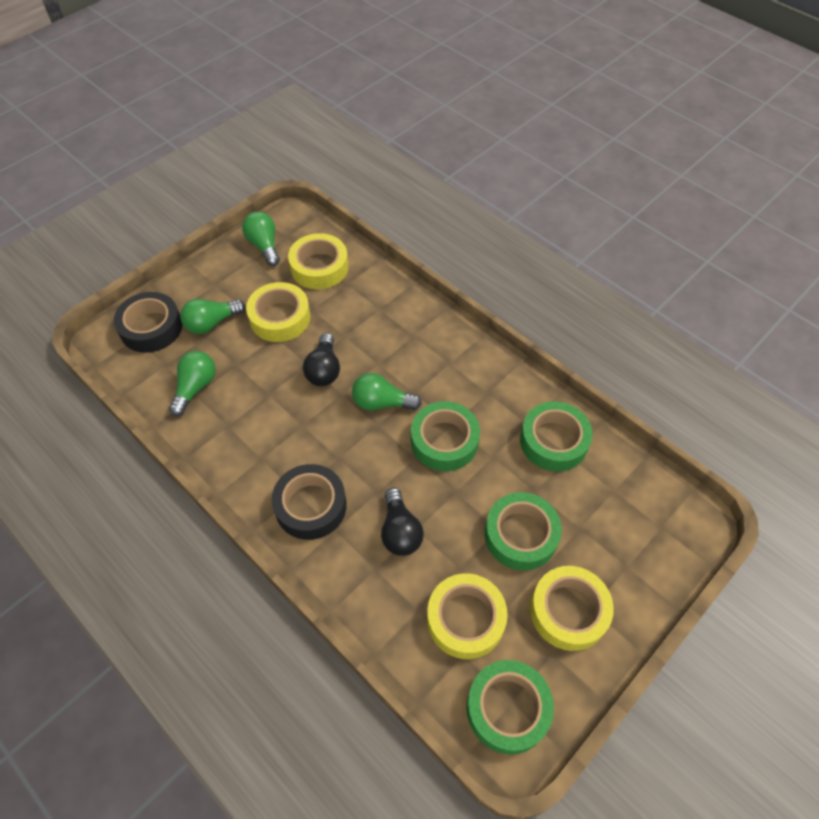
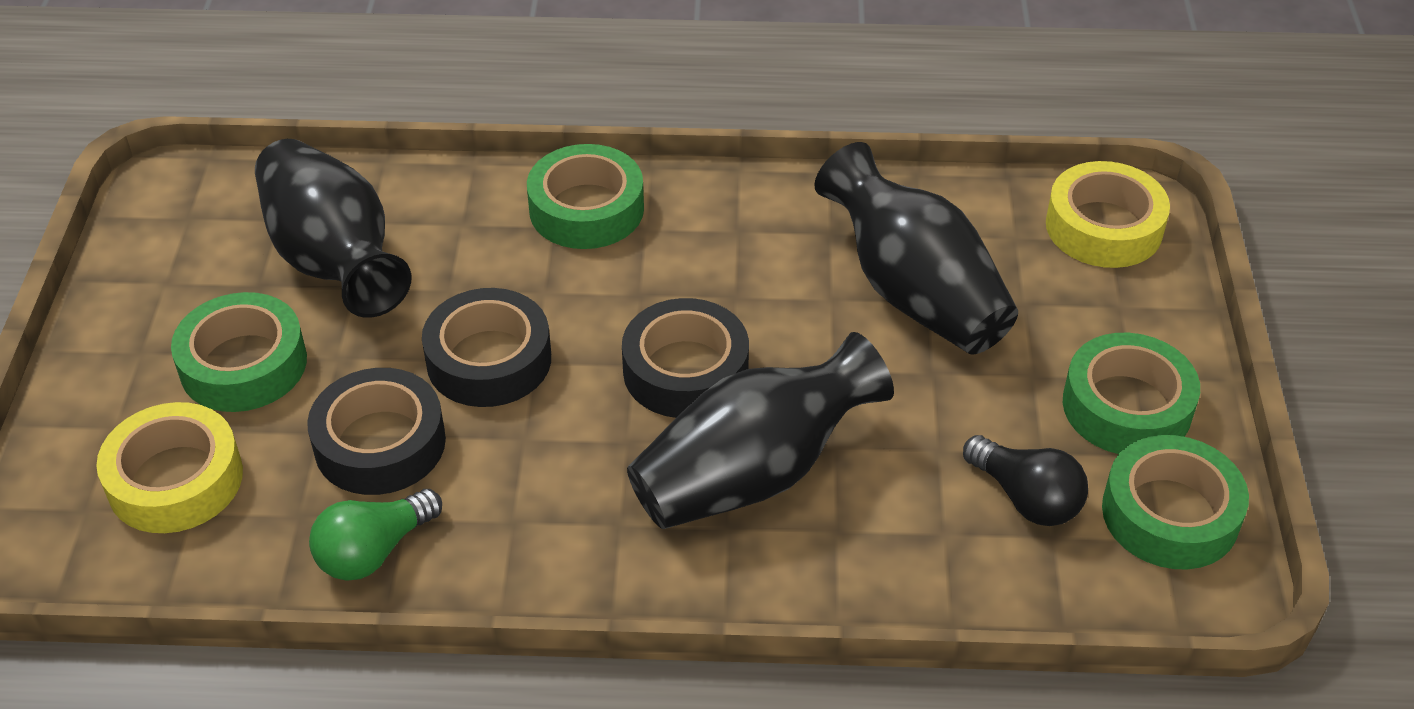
black light bulb: 2 -> 1
black tape: 2 -> 3
black vase: 0 -> 3
green light bulb: 4 -> 1
yellow tape: 4 -> 2

